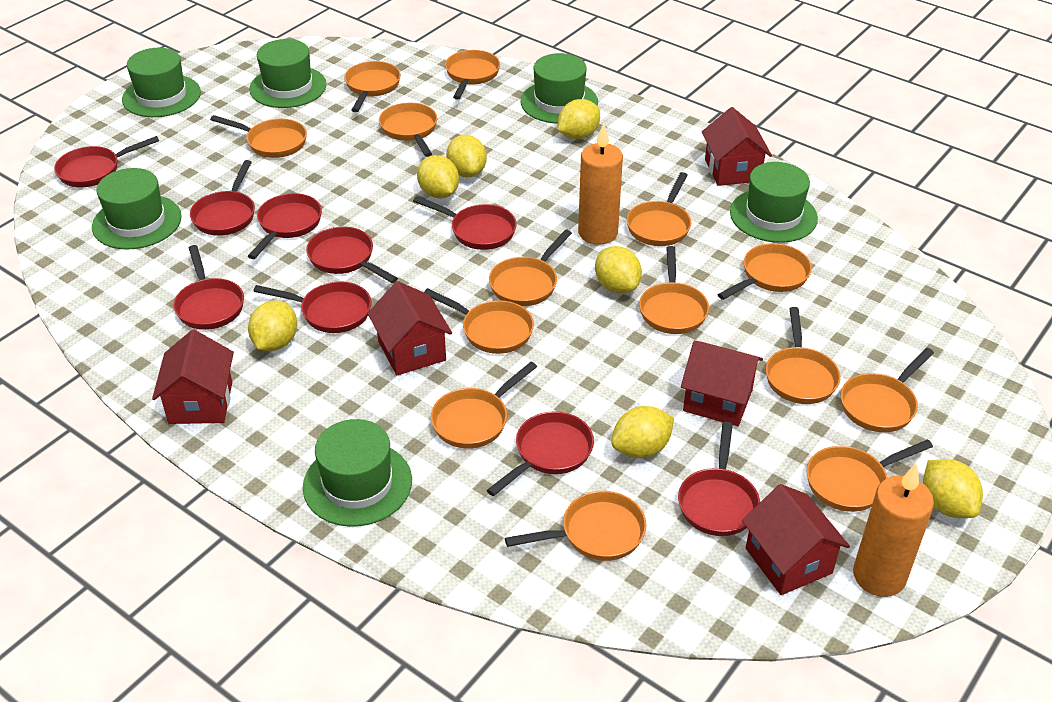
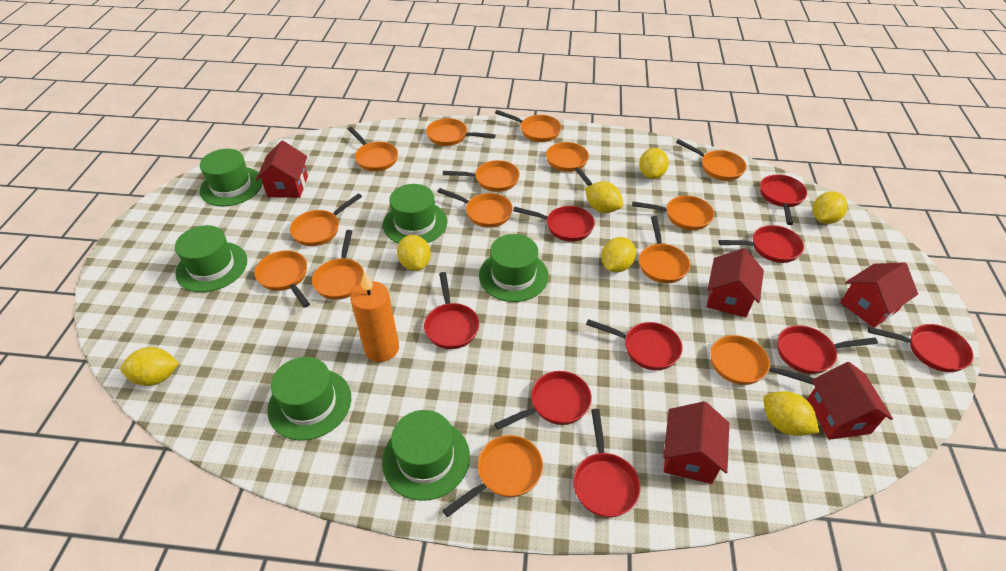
orange candle: 2 -> 1

